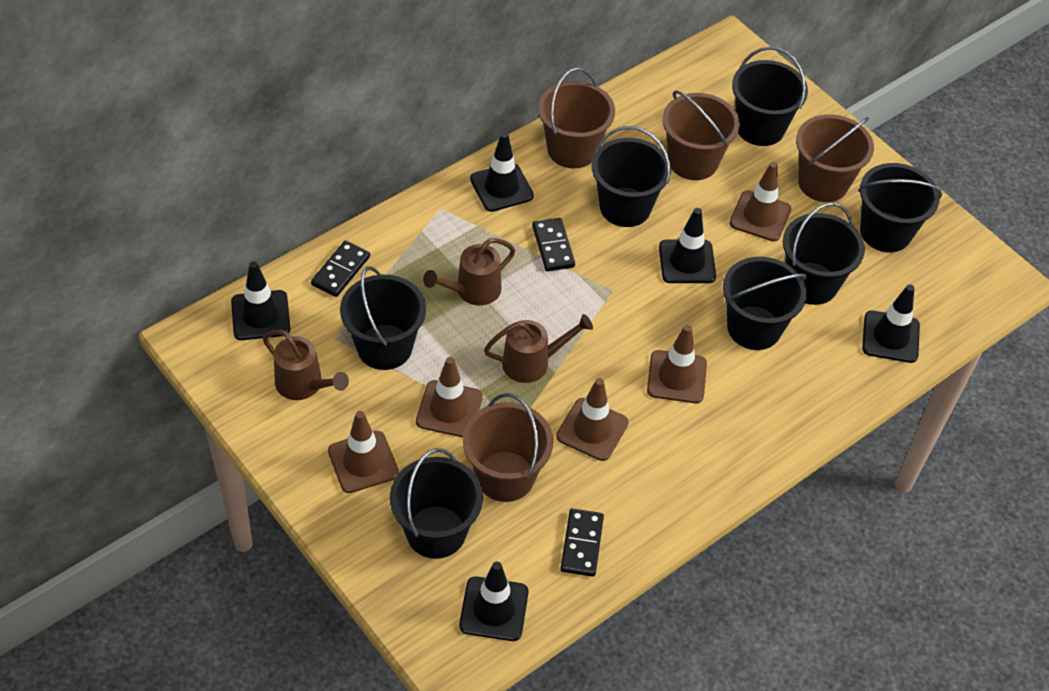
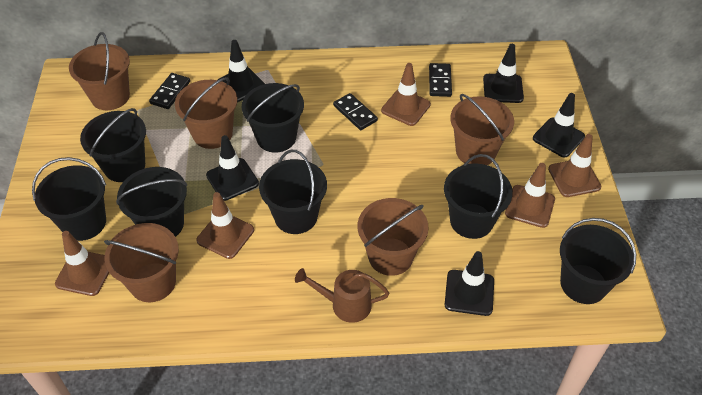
brown bucket: 4 -> 5
brown watering can: 3 -> 1

